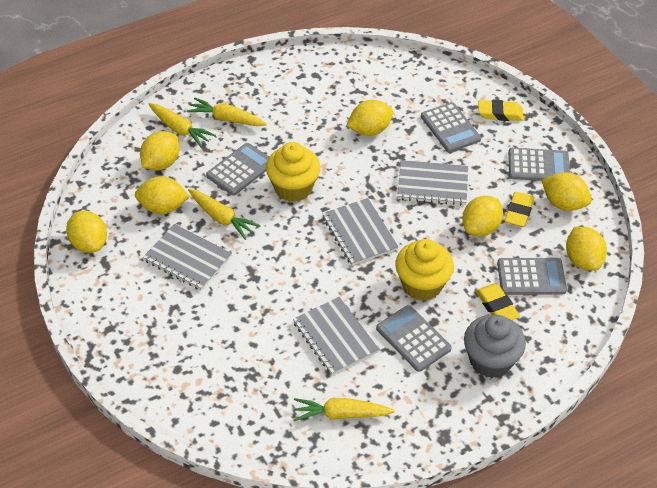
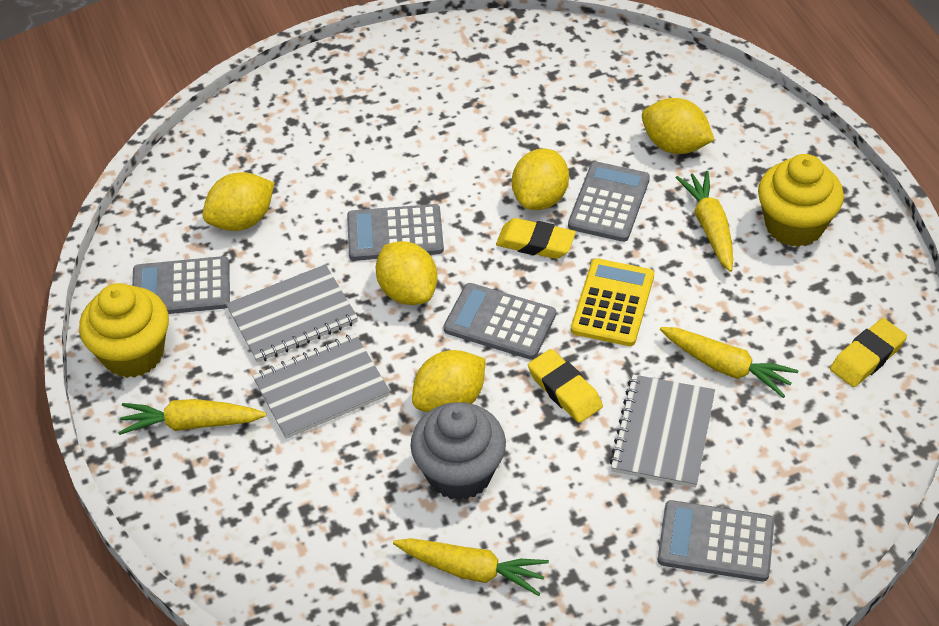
grey notebook: 4 -> 3
yellow calculator: 0 -> 1
yellow lemon: 7 -> 5

